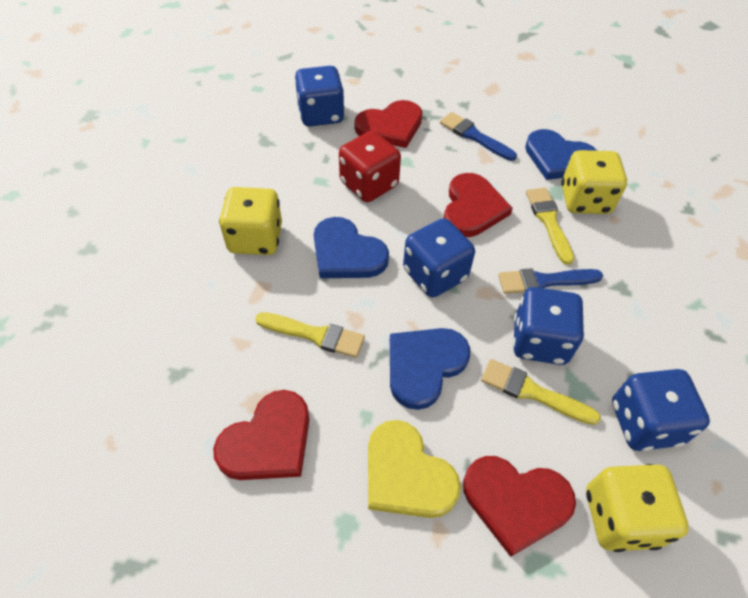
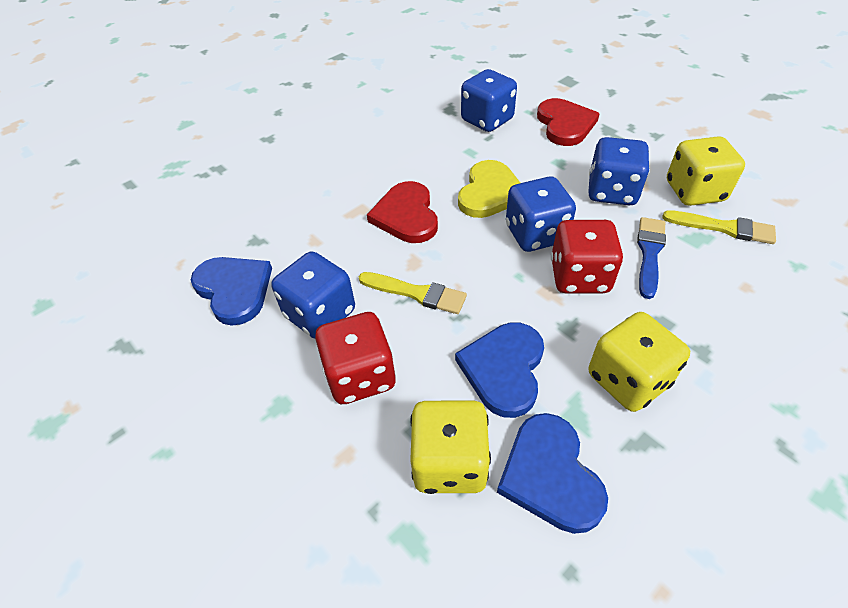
blue brush: 2 -> 1
red dice: 1 -> 2
red heart: 4 -> 2
yellow brush: 3 -> 2

